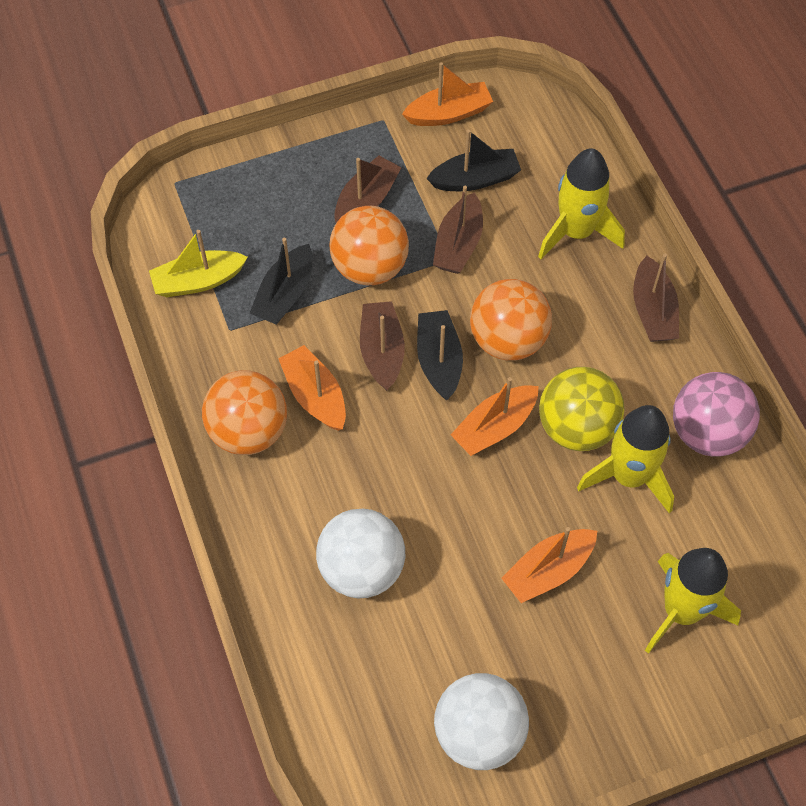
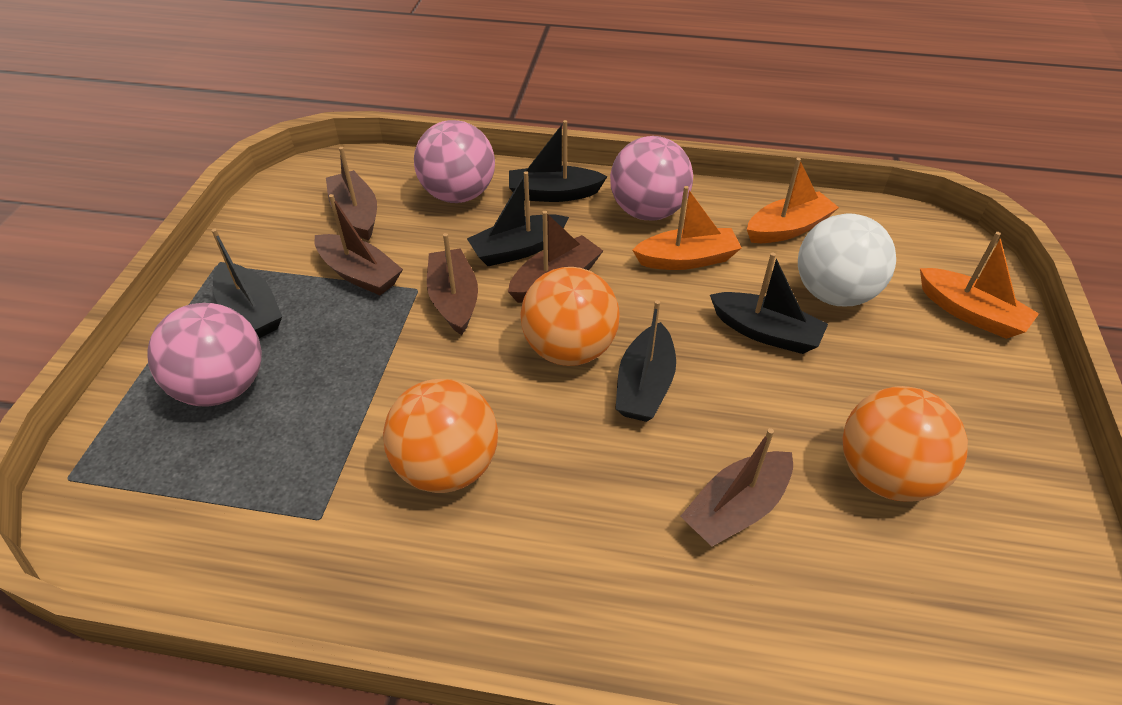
black boat: 3 -> 5
brown boat: 4 -> 5
orange boat: 4 -> 3
pink ball: 1 -> 3
white ball: 2 -> 1
yellow ball: 1 -> 0
yellow boat: 1 -> 0
yellow rocket: 3 -> 0

